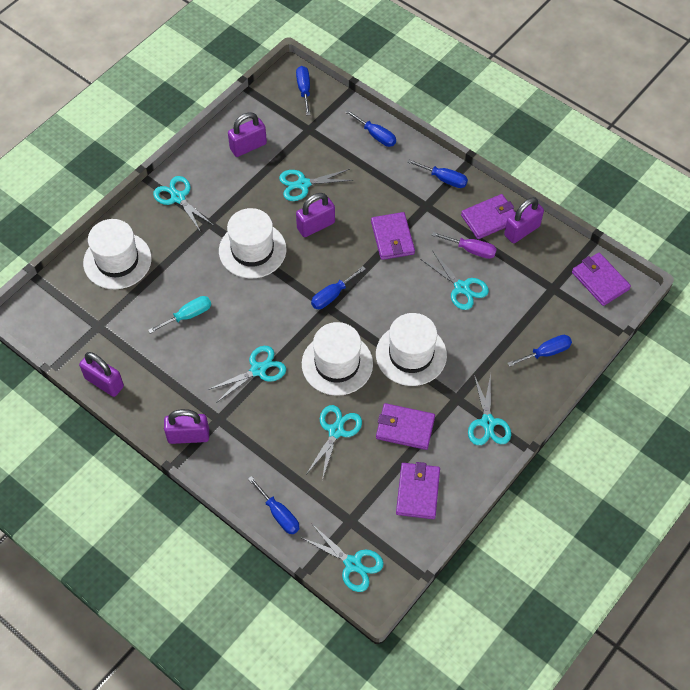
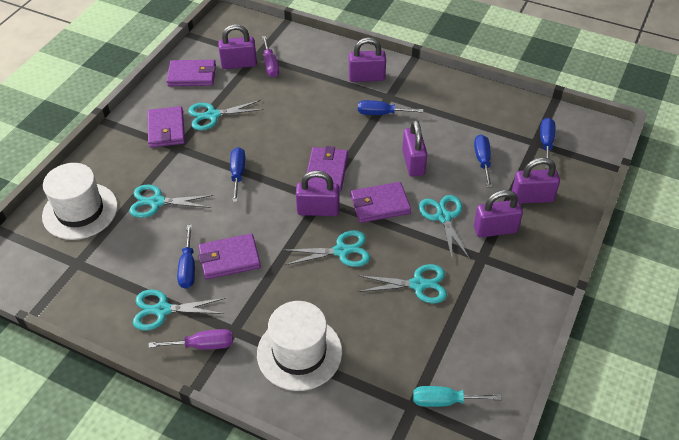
blue screwdriver: 6 -> 5
purple padlock: 5 -> 6
purple screwdriver: 1 -> 2
turquoise scissors: 7 -> 6
white hat: 4 -> 2

